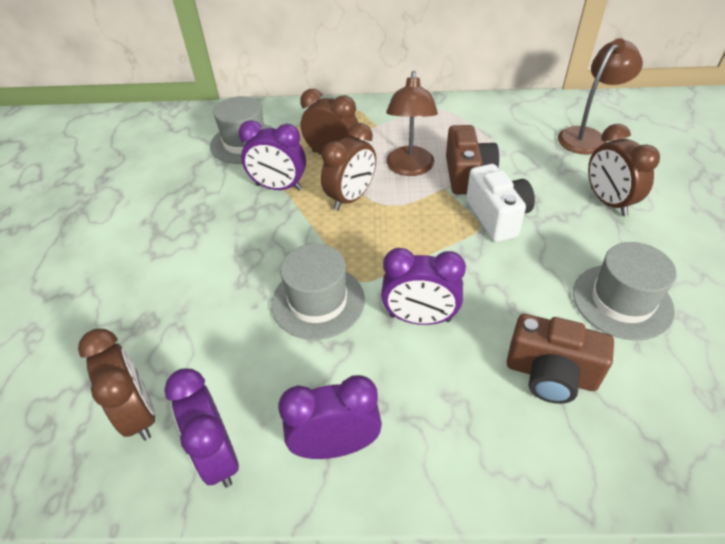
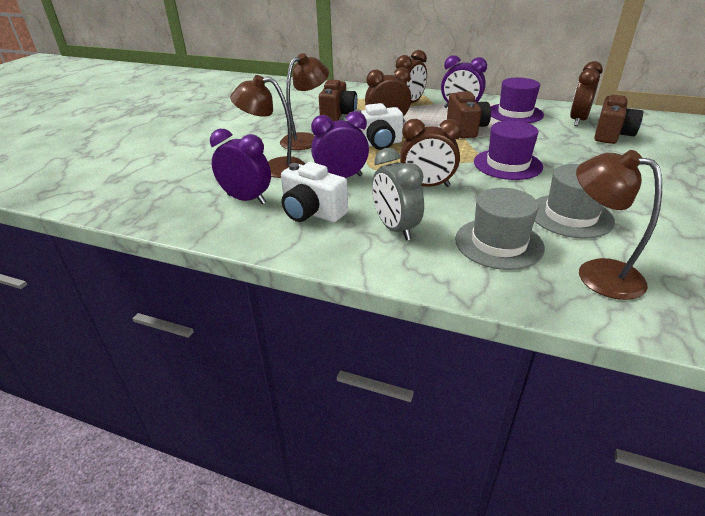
brown camera: 2 -> 3
brown lamp: 2 -> 3
grey clock: 0 -> 1
grey hat: 3 -> 2
purple clock: 4 -> 3
purple hat: 0 -> 2
white camera: 1 -> 2

